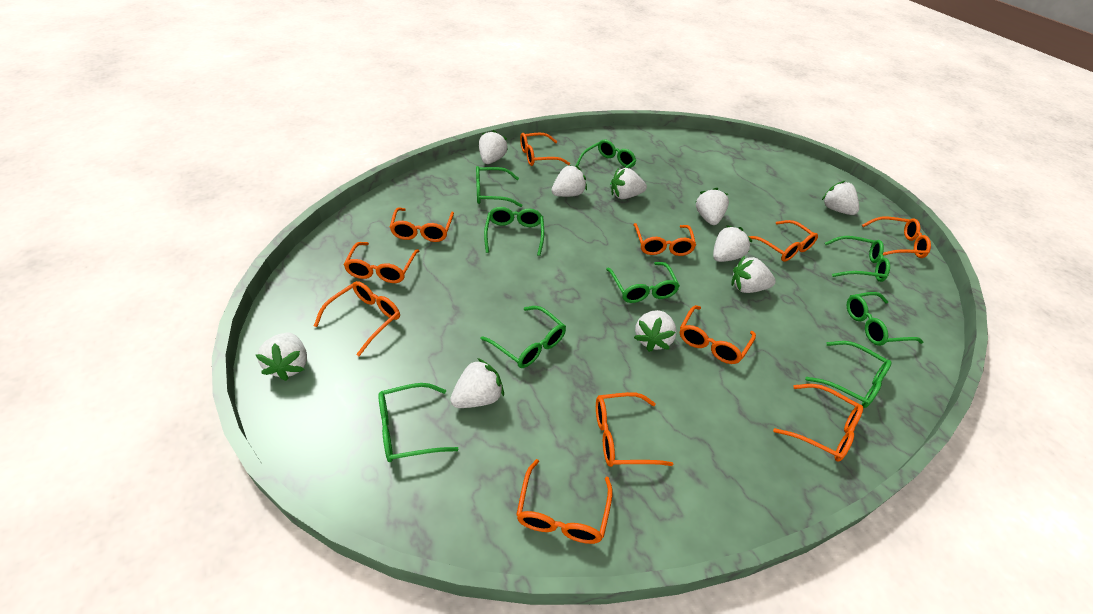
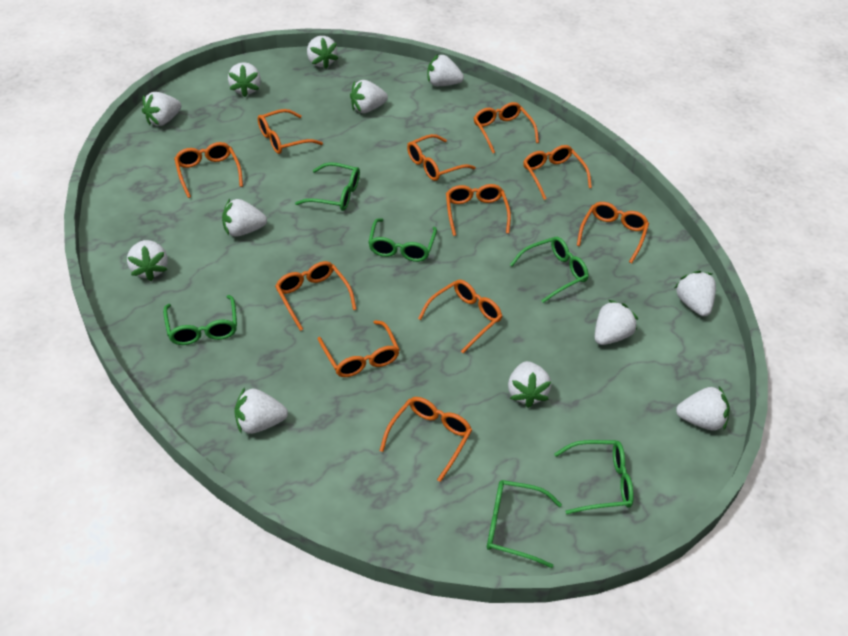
green glasses: 9 -> 6
white strawberry: 10 -> 12

